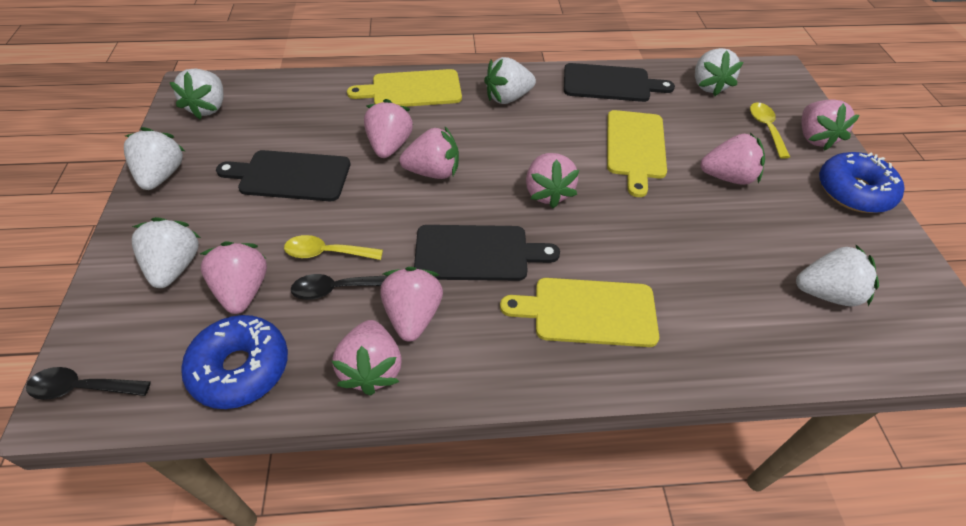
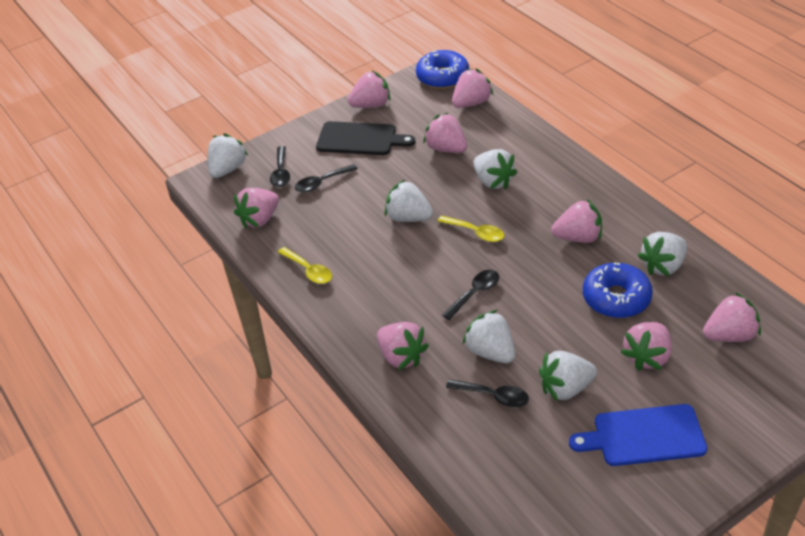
black cutting board: 3 -> 1
black spoon: 2 -> 4
blue cutting board: 0 -> 1
yellow cutting board: 3 -> 0

